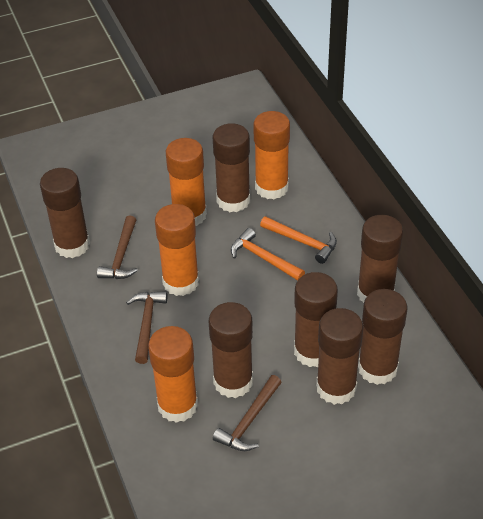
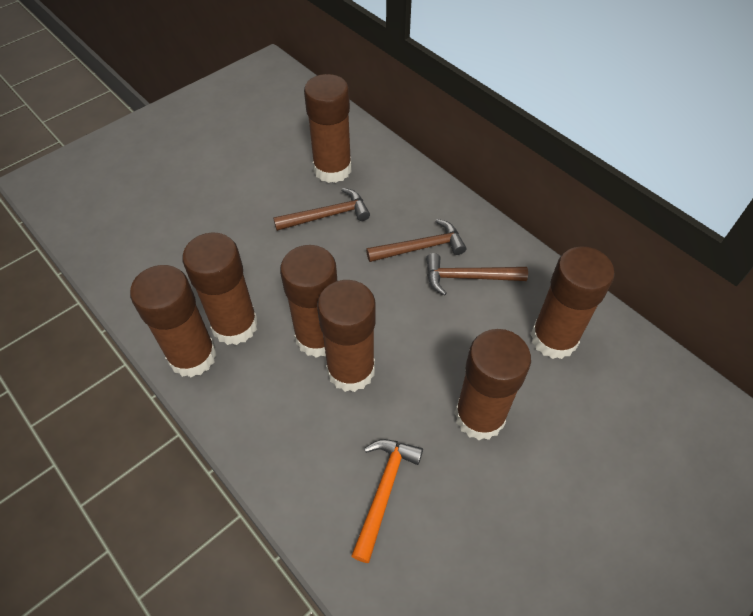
orange glue stick: 4 -> 0
orange hammer: 2 -> 1

